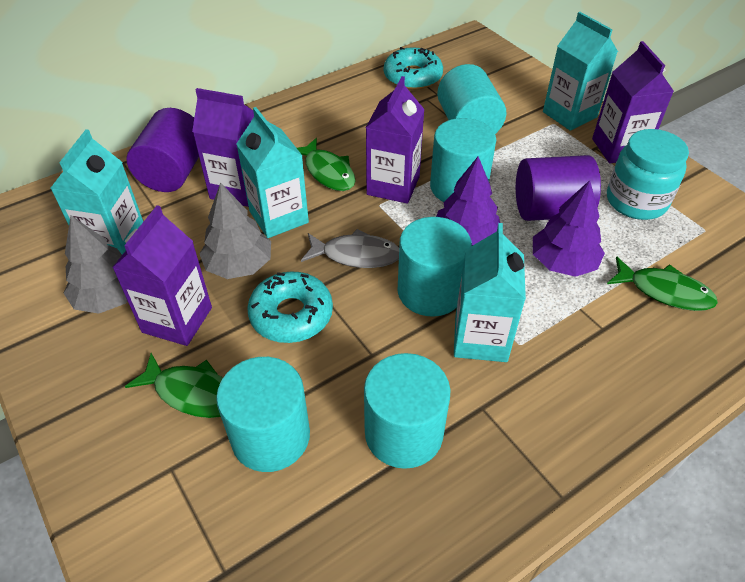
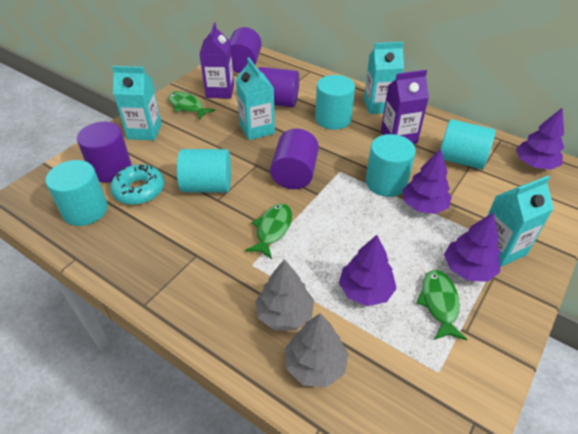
grey fish: 1 -> 0
purple carton: 4 -> 2
purple cylinder: 2 -> 4
purple tree: 2 -> 4
turquoise donut: 2 -> 1
turquoise jar: 1 -> 0

